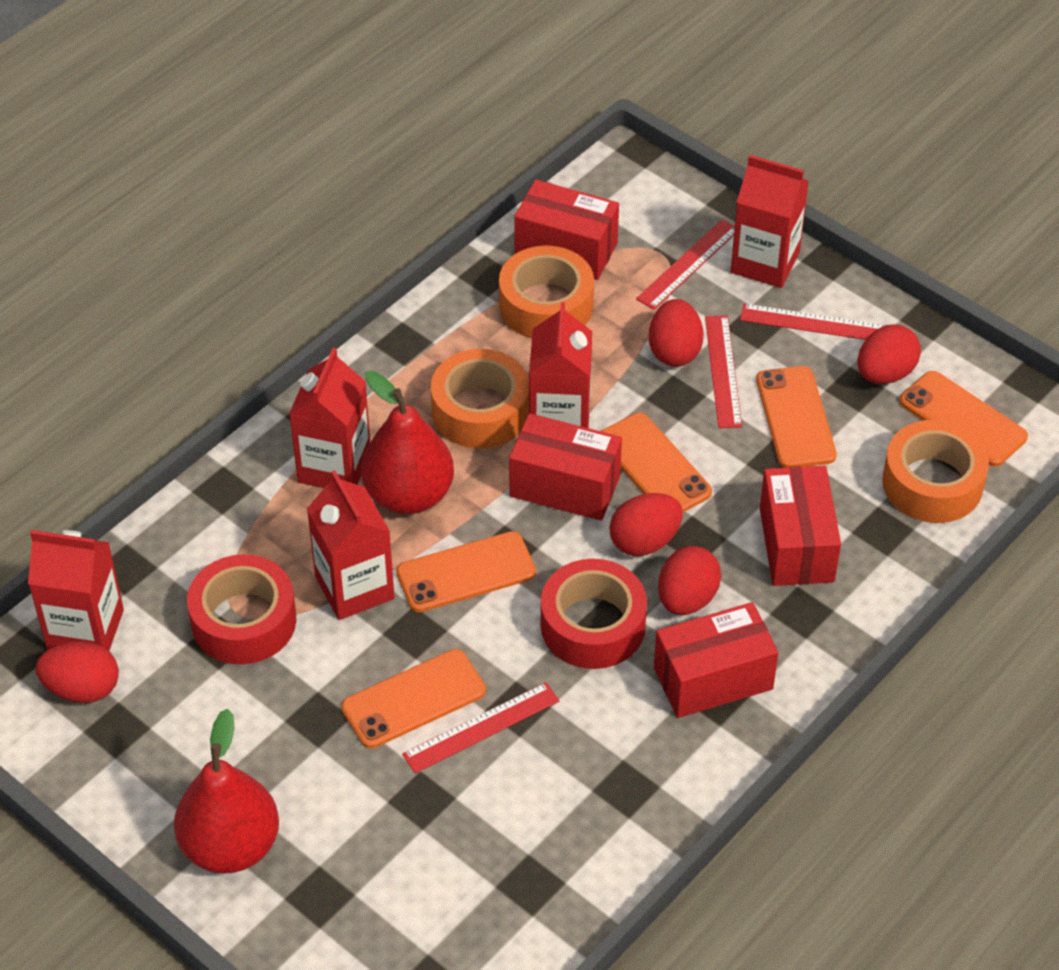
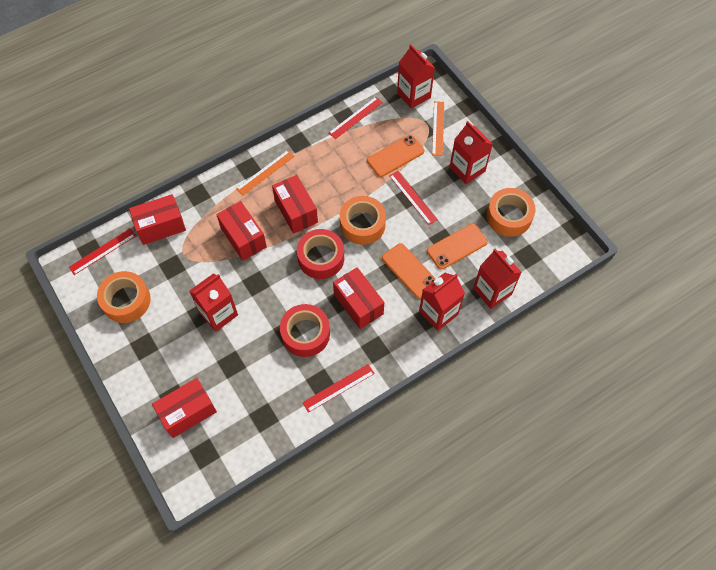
orange phone: 5 -> 3
orange ruler: 0 -> 2
red box: 4 -> 5
red egg: 5 -> 0
red pear: 2 -> 0

